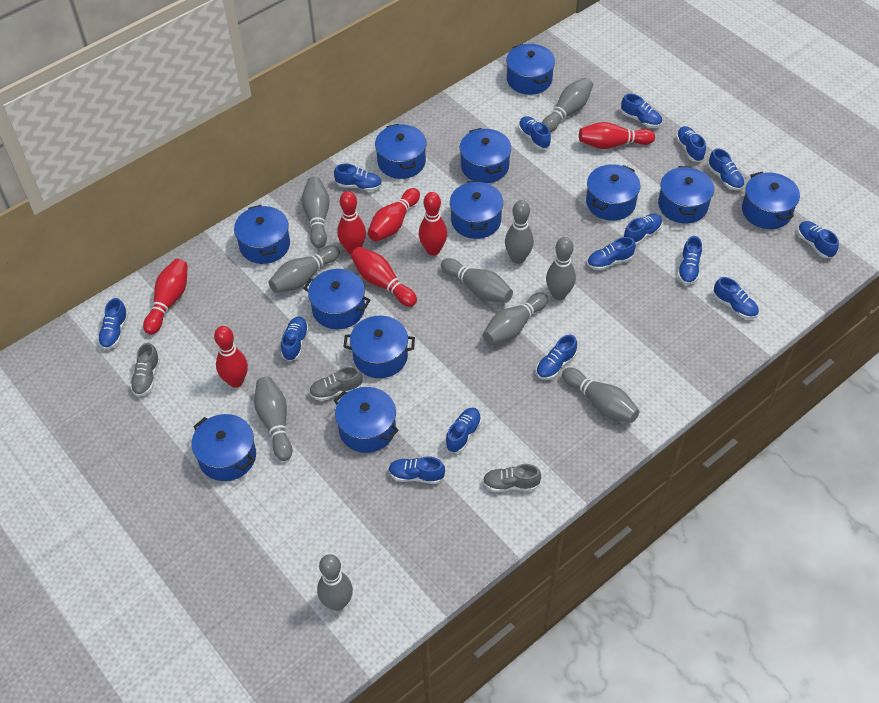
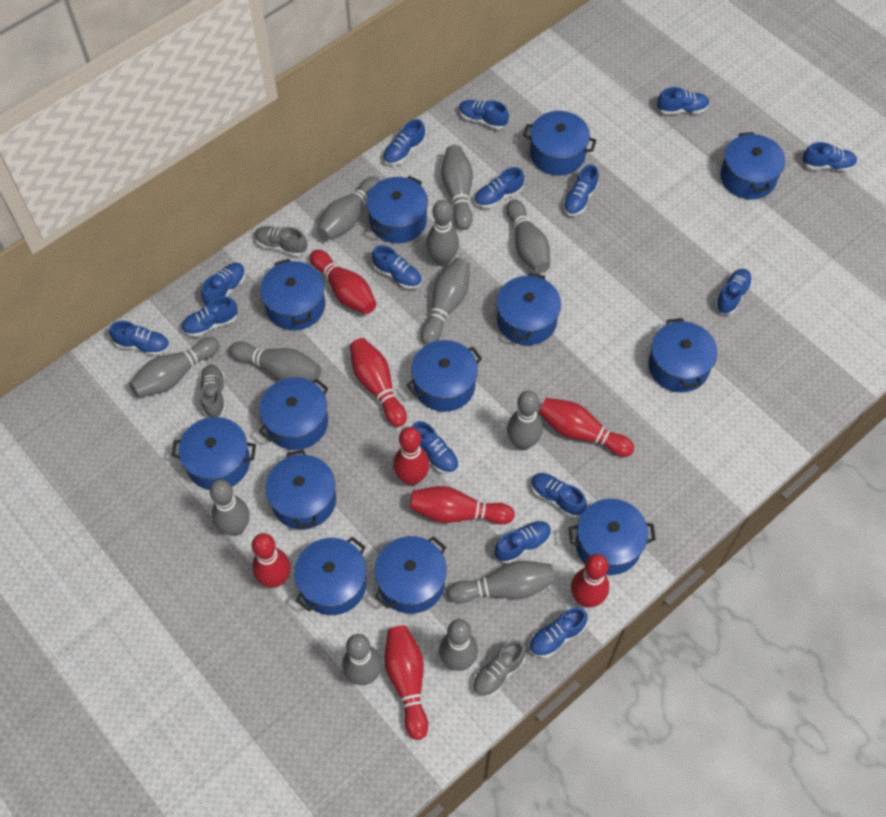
blue pot: 12 -> 13
grey bowling pin: 10 -> 12
red bowling pin: 7 -> 8

